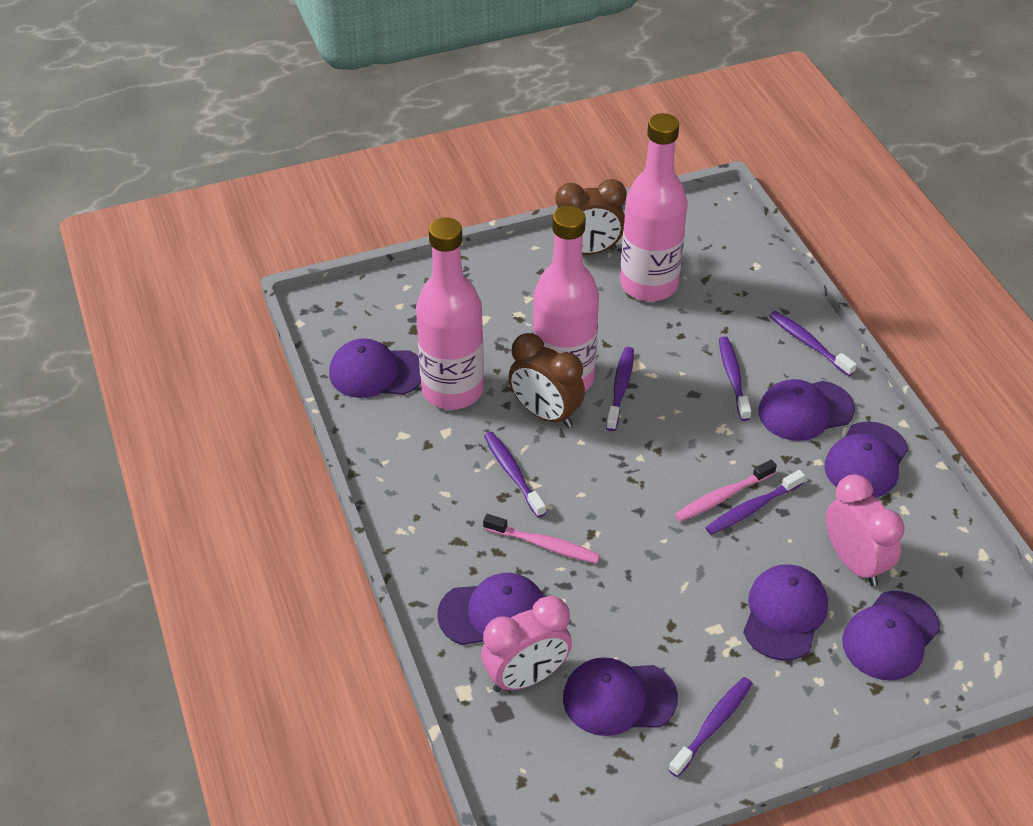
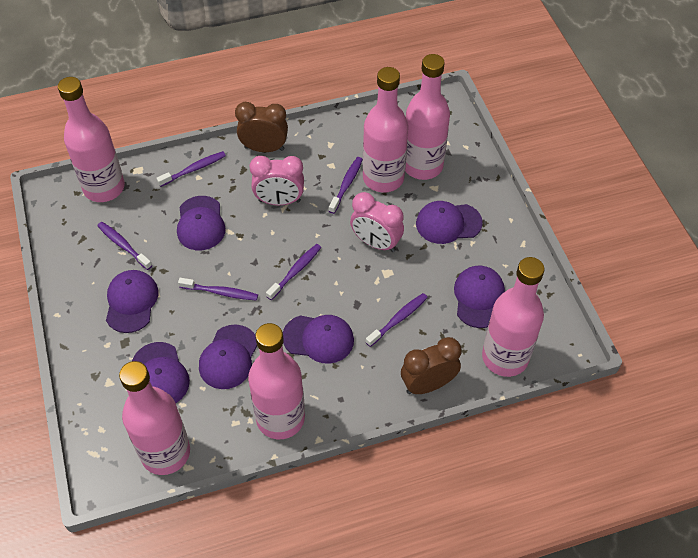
pink bottle: 3 -> 6
pink toothbrush: 2 -> 0

